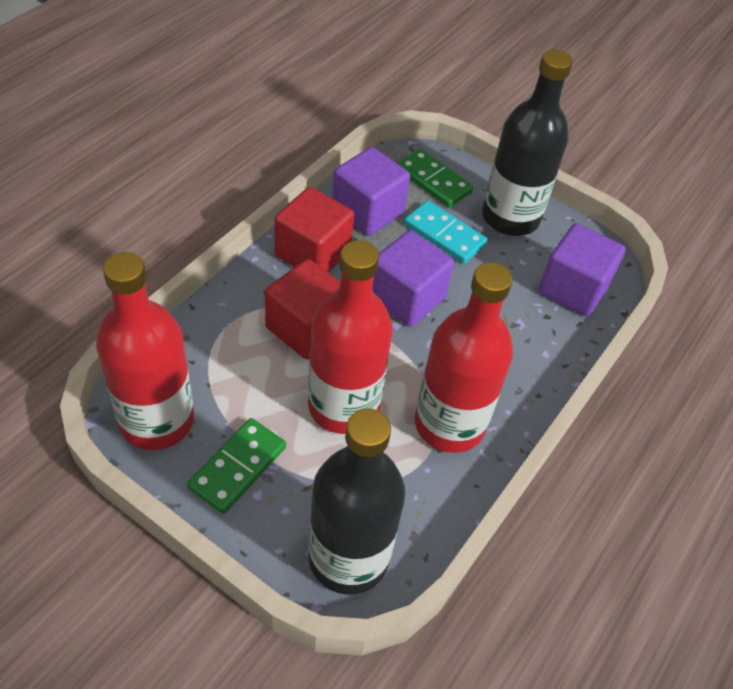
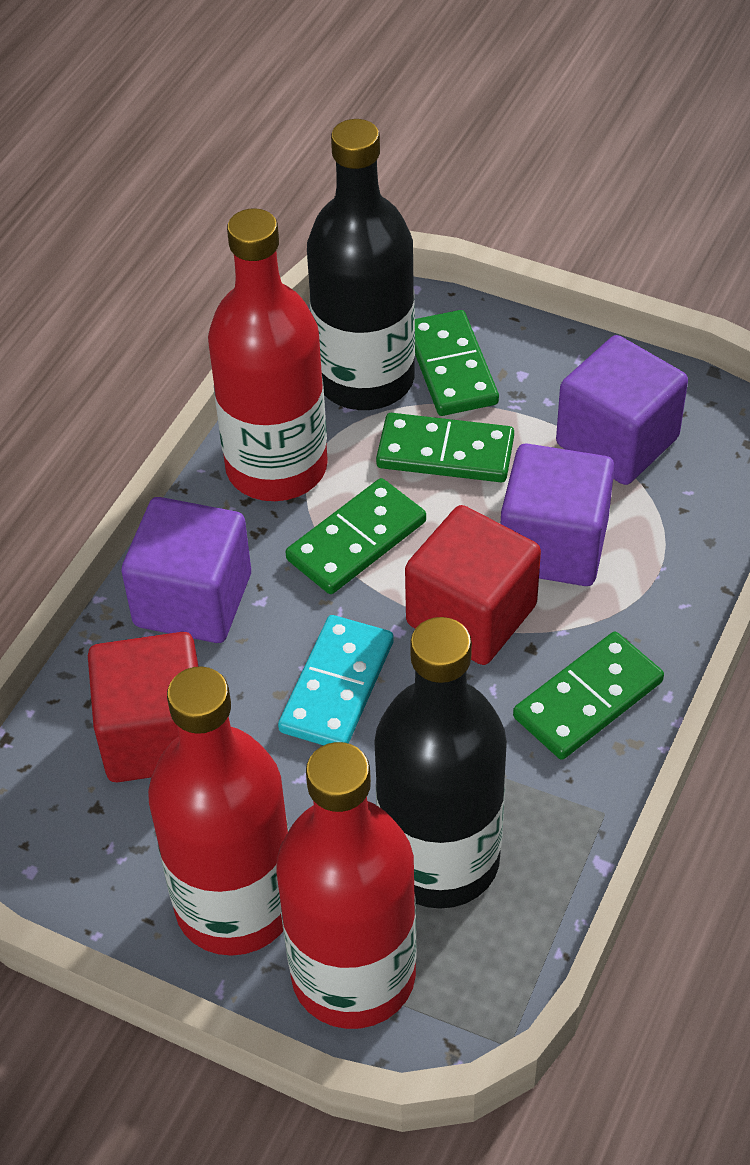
green domino: 2 -> 4

